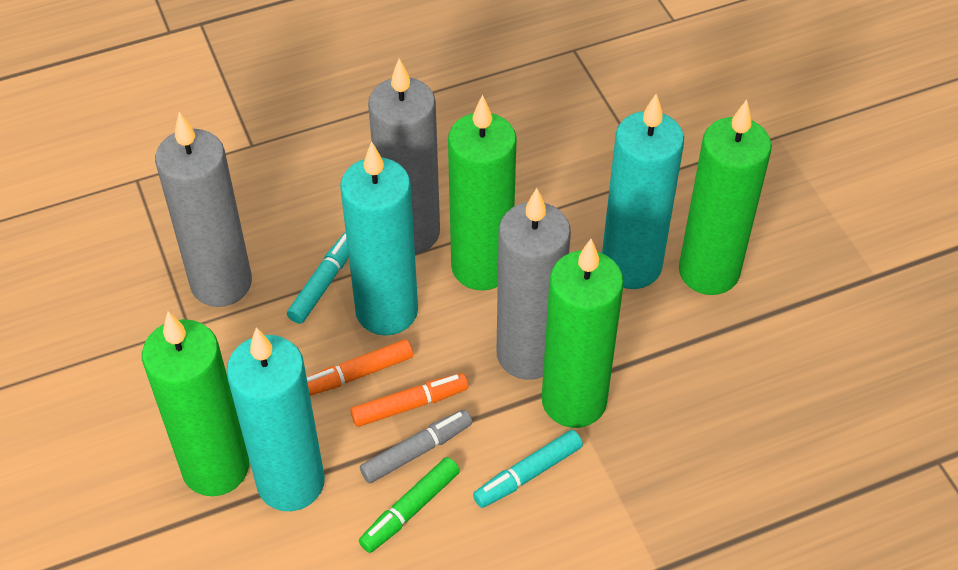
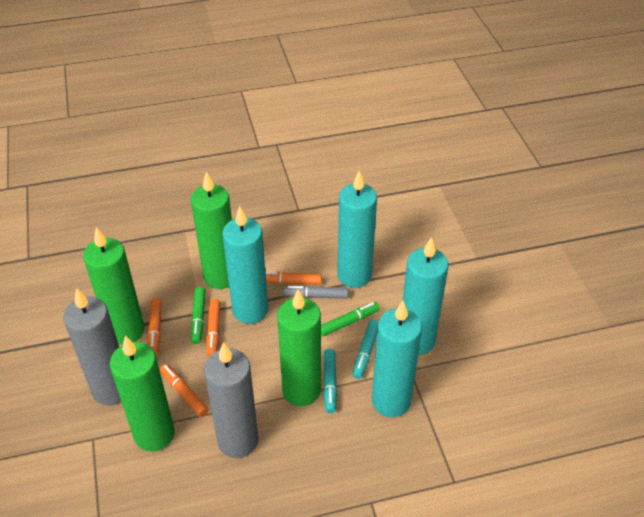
green marker: 1 -> 2
grey candle: 3 -> 2
orange marker: 2 -> 4
turquoise candle: 3 -> 4

